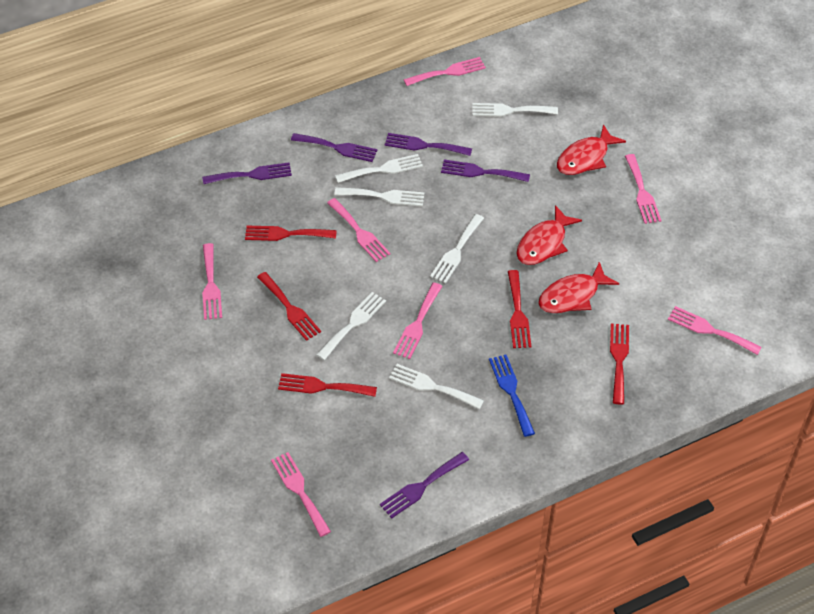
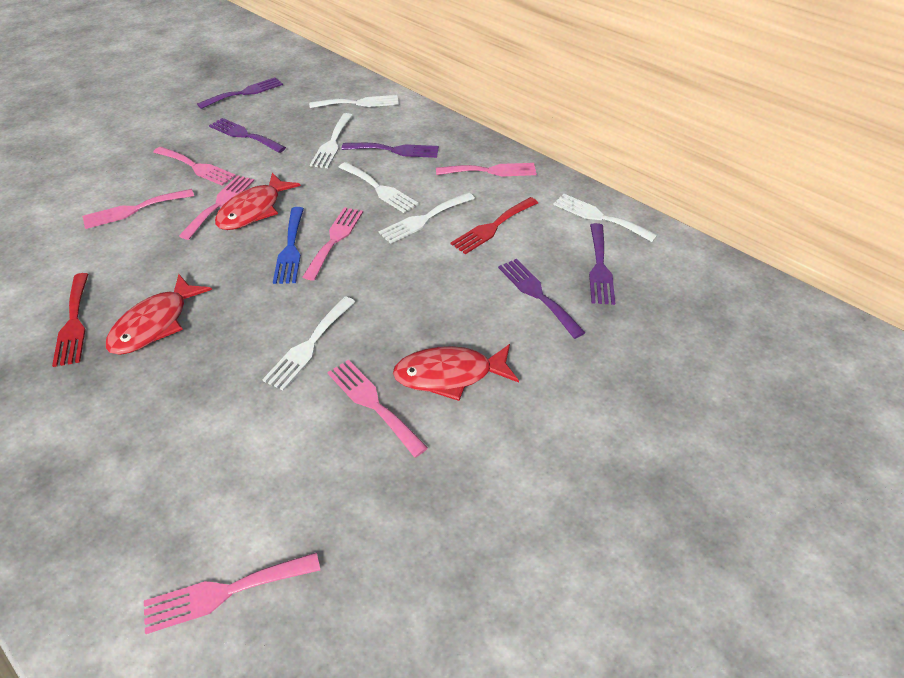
red fork: 5 -> 2

